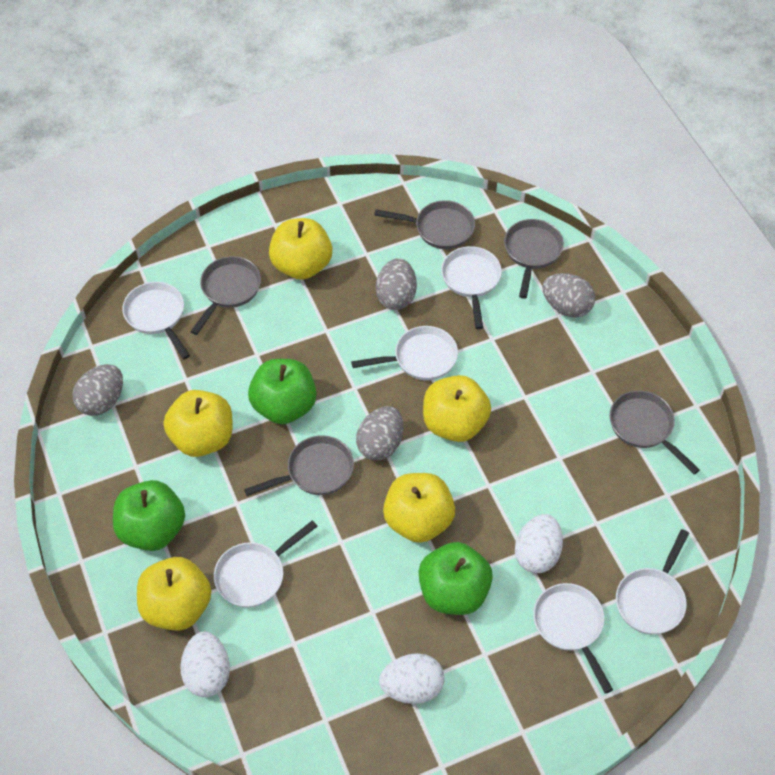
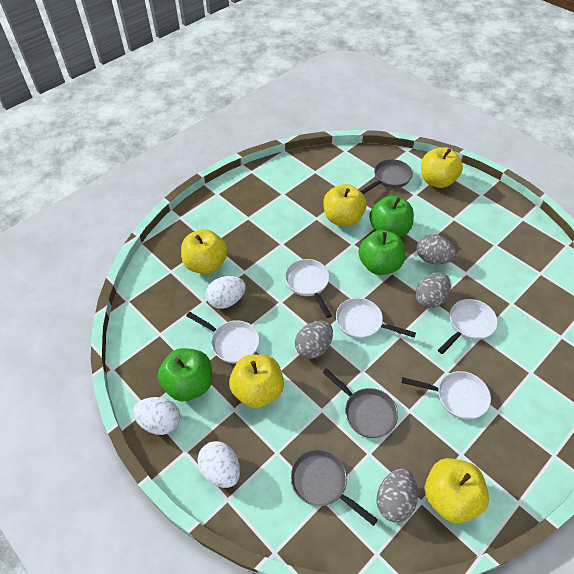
grey pan: 5 -> 3
white pan: 6 -> 5

